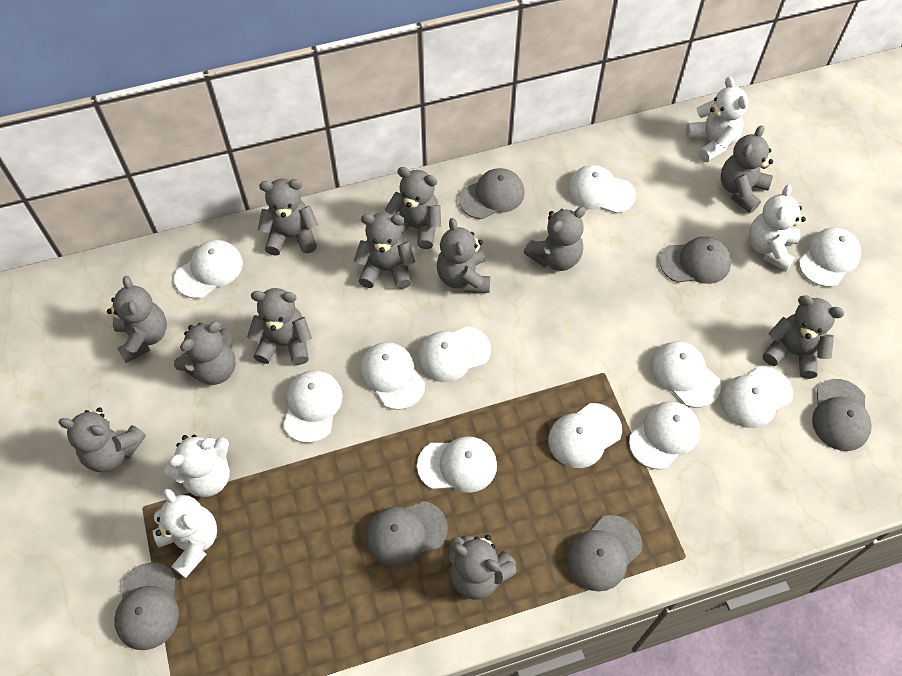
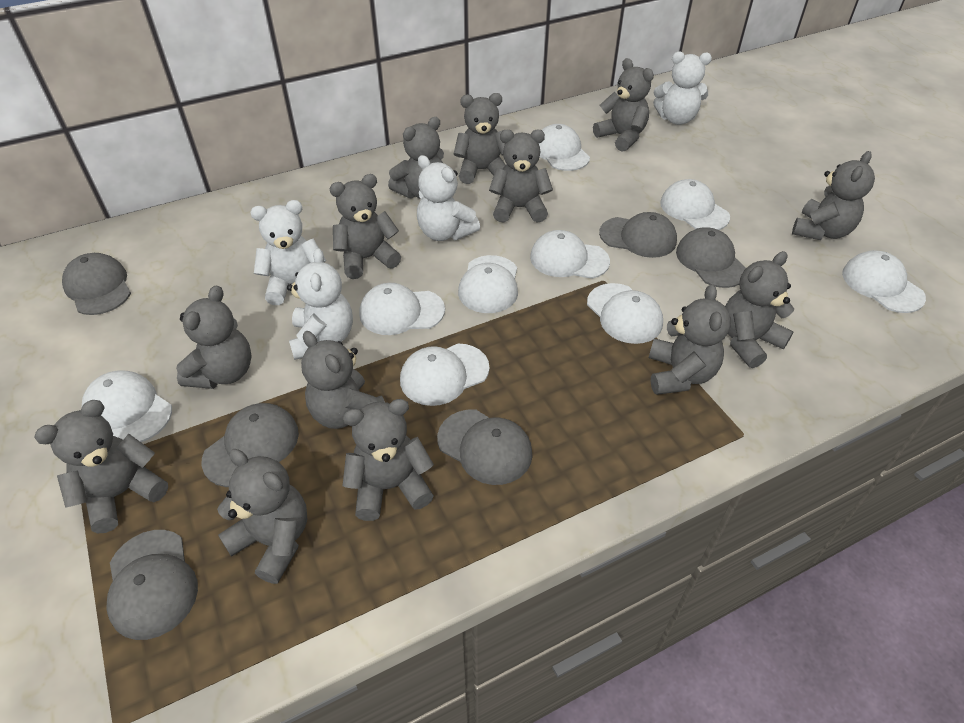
grey teddy bear: 12 -> 13
white cap: 11 -> 9

